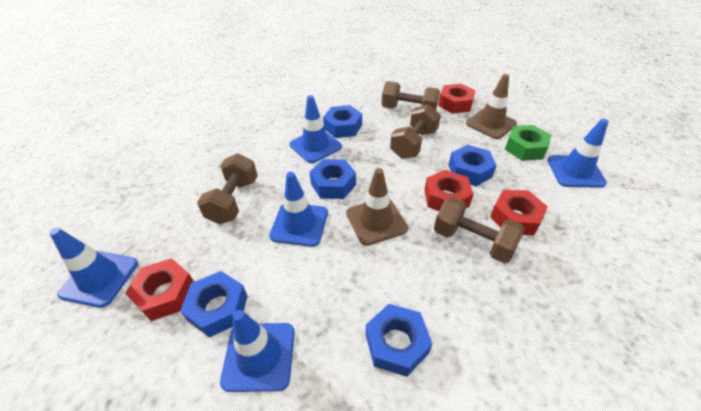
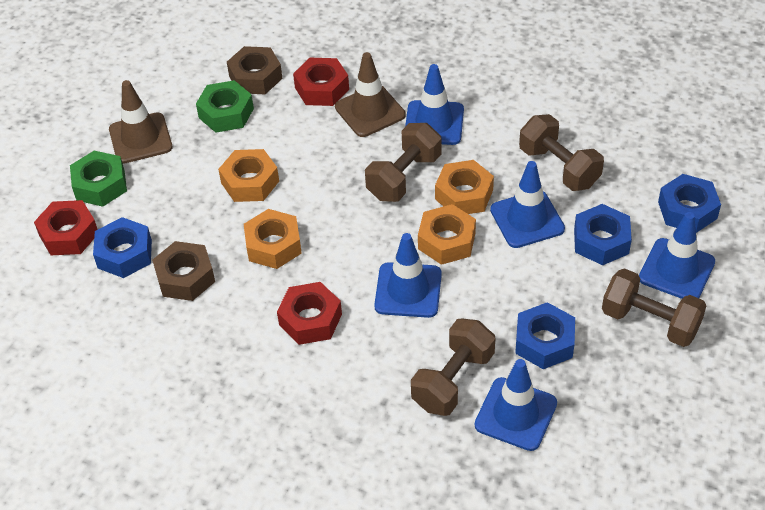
blue nut: 5 -> 4
brown nut: 0 -> 2
green nut: 1 -> 2
orange nut: 0 -> 4
red nut: 4 -> 3

